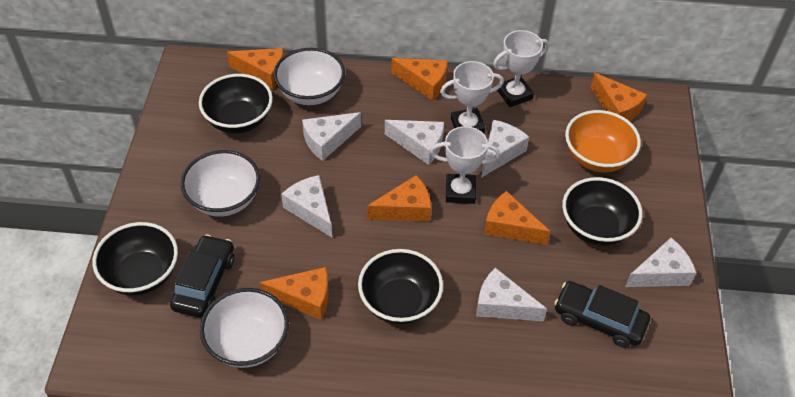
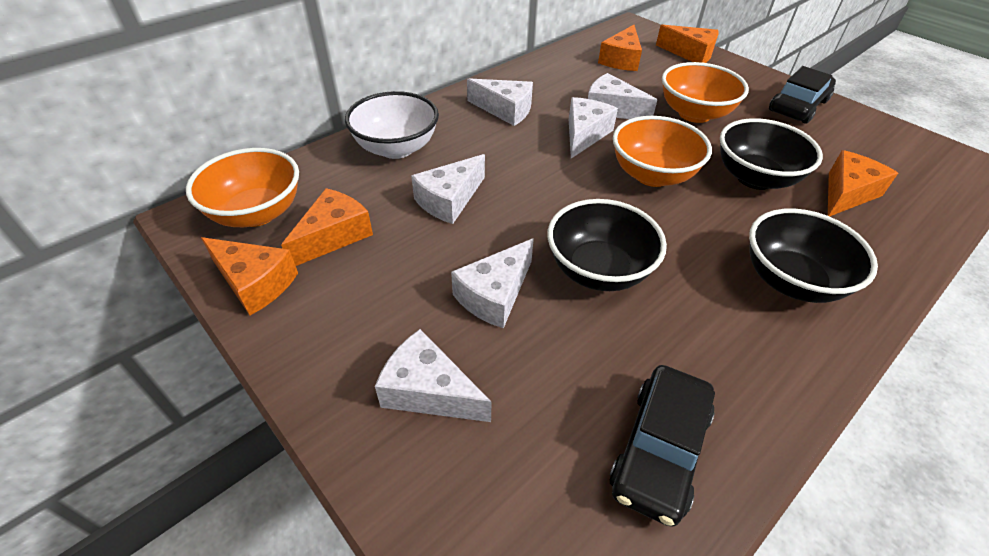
black bowl: 4 -> 3
orange bowl: 1 -> 3
orange cheese: 6 -> 5
white bowl: 3 -> 1
white trophy: 3 -> 0

